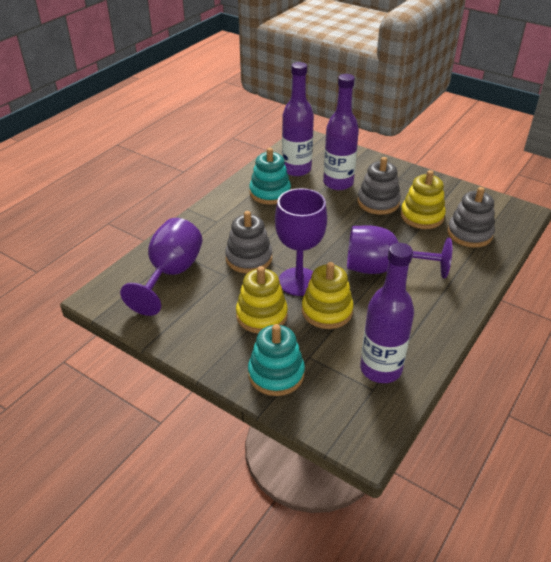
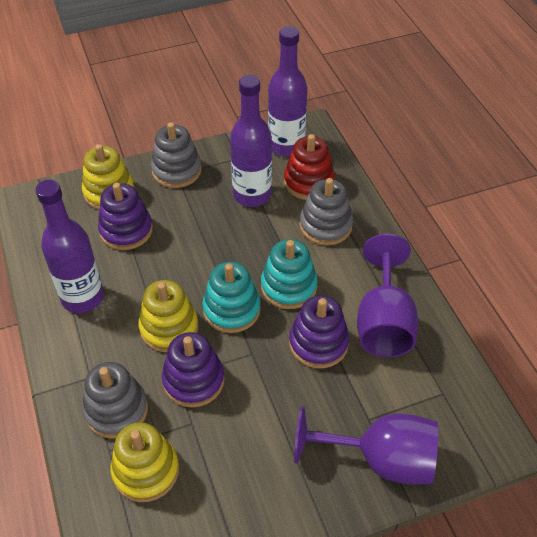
purple goblet: 3 -> 2
purple stacking toy: 0 -> 3
red stacking toy: 0 -> 1

